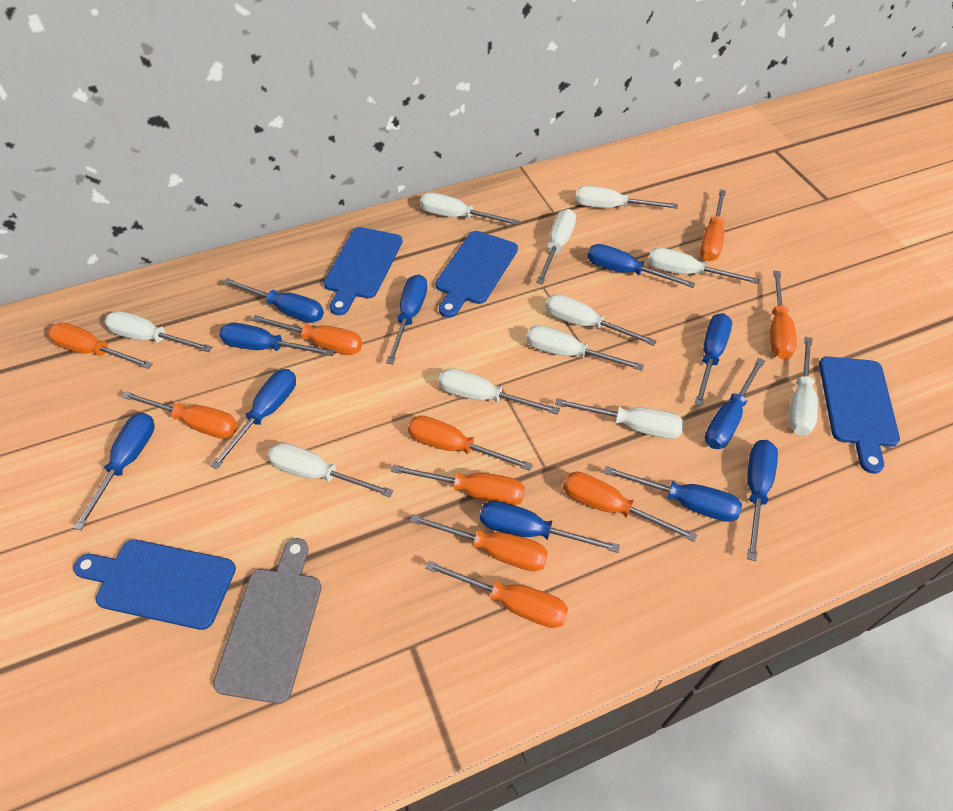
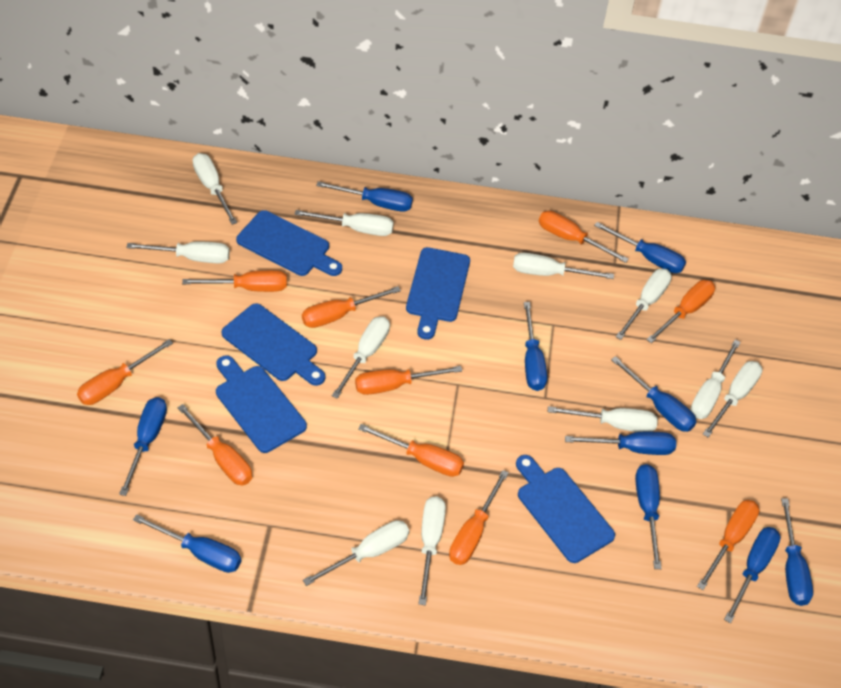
blue cutting board: 4 -> 5
blue screwdriver: 11 -> 10
grey cutting board: 1 -> 0

